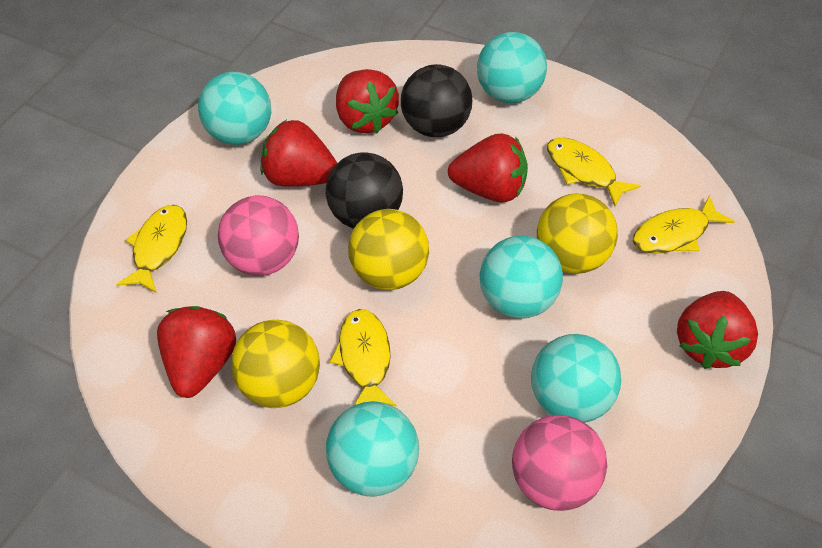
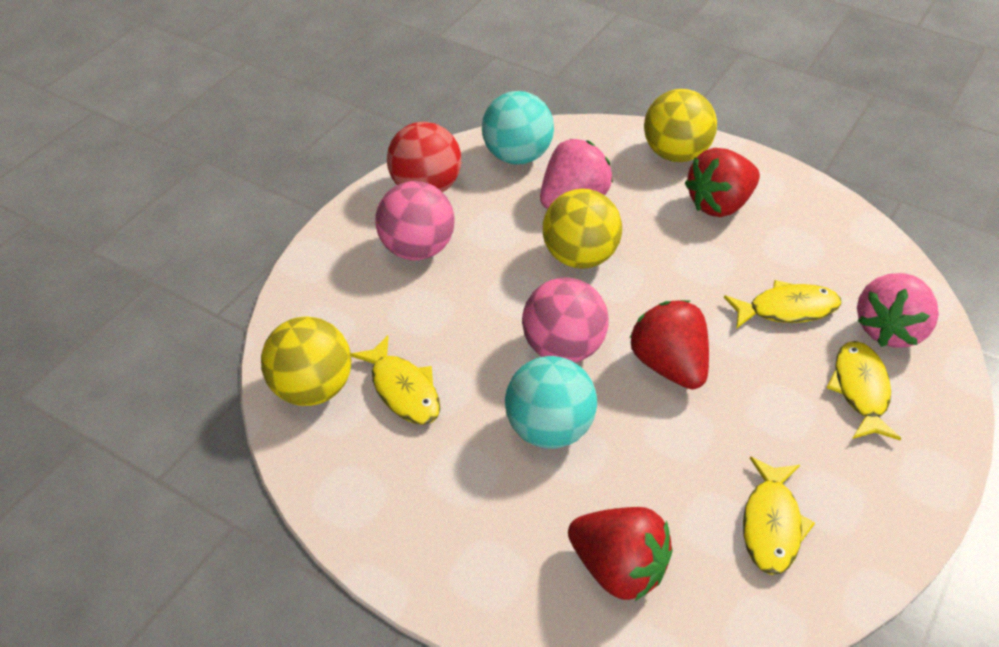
black ball: 2 -> 0
pink strawberry: 0 -> 2
red ball: 0 -> 1
red strawberry: 5 -> 3
turquoise ball: 5 -> 2

